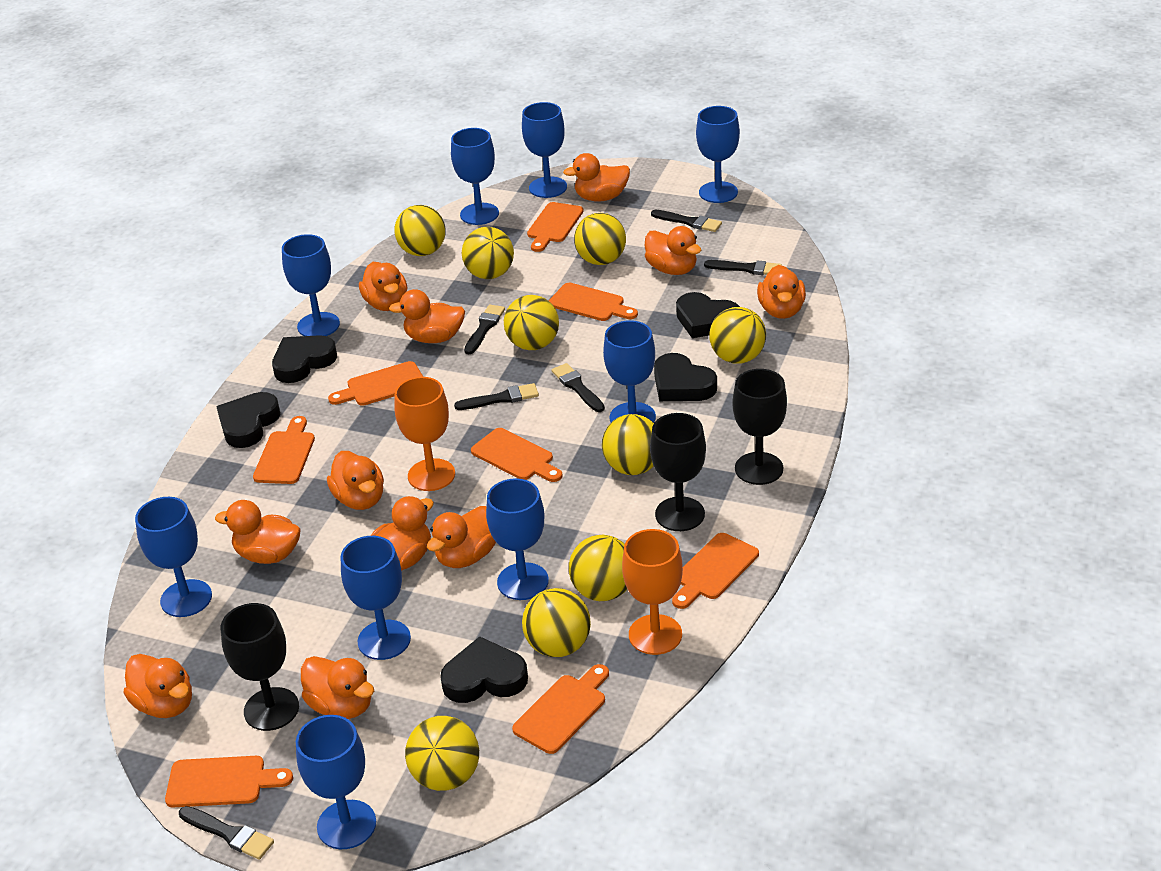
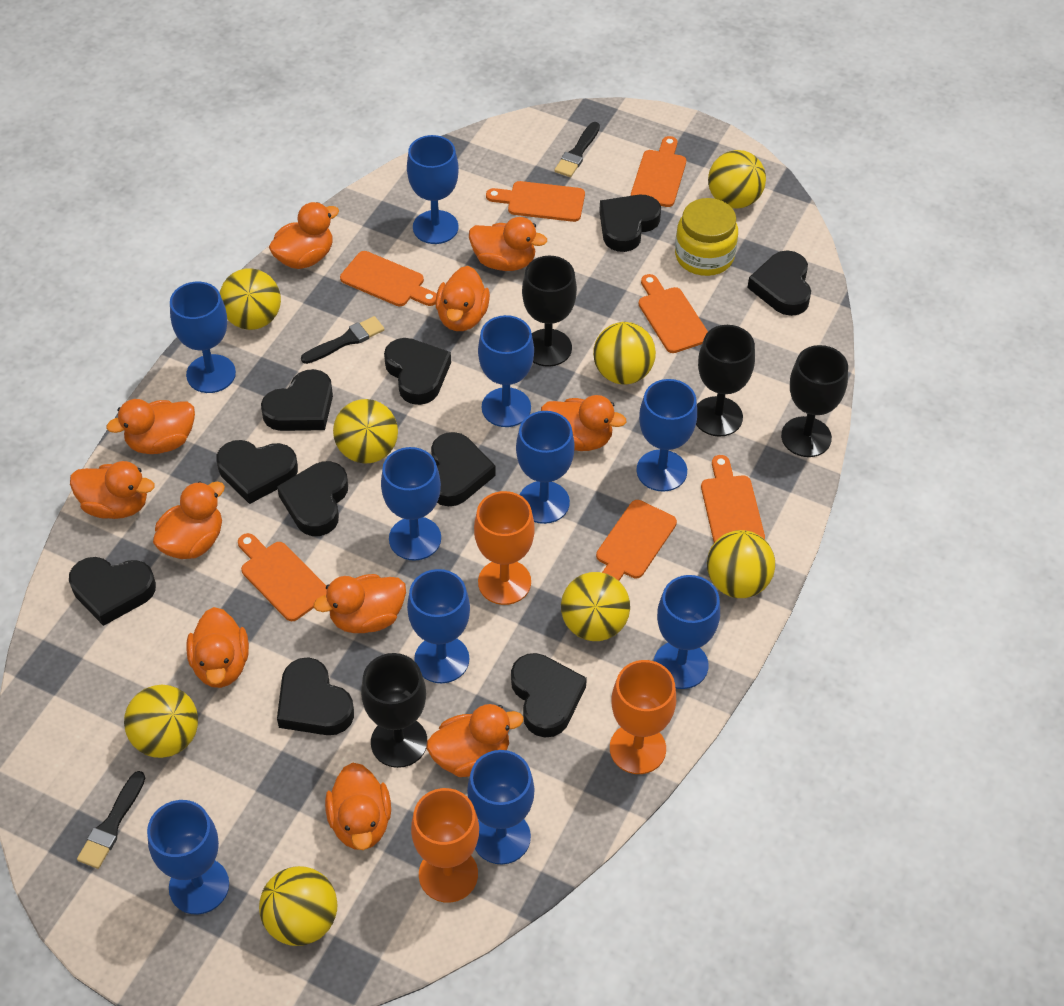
black brush: 6 -> 3
black goblet: 3 -> 4
black heart: 5 -> 10
blue goblet: 9 -> 10
orange cutting board: 8 -> 7
orange goblet: 2 -> 3
yellow ball: 9 -> 8
yellow jar: 0 -> 1

